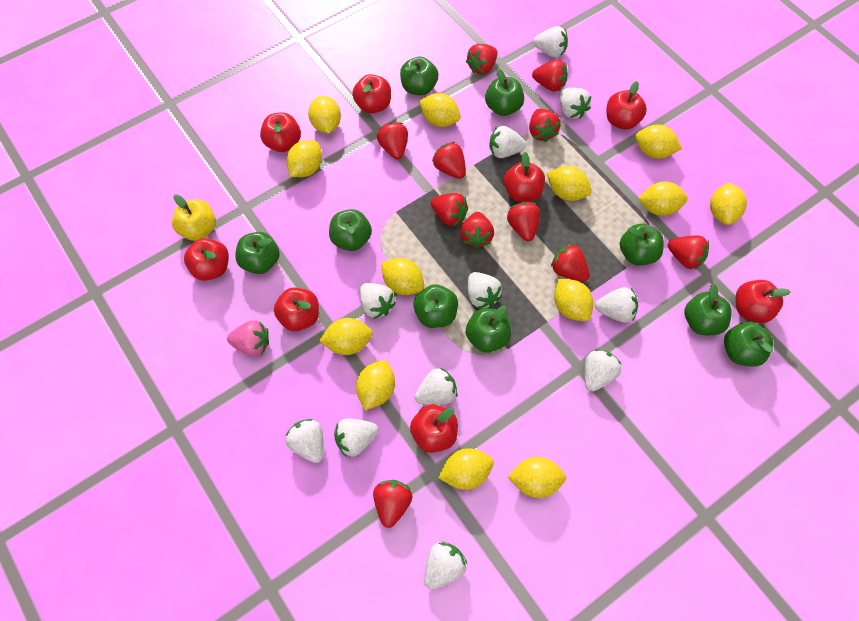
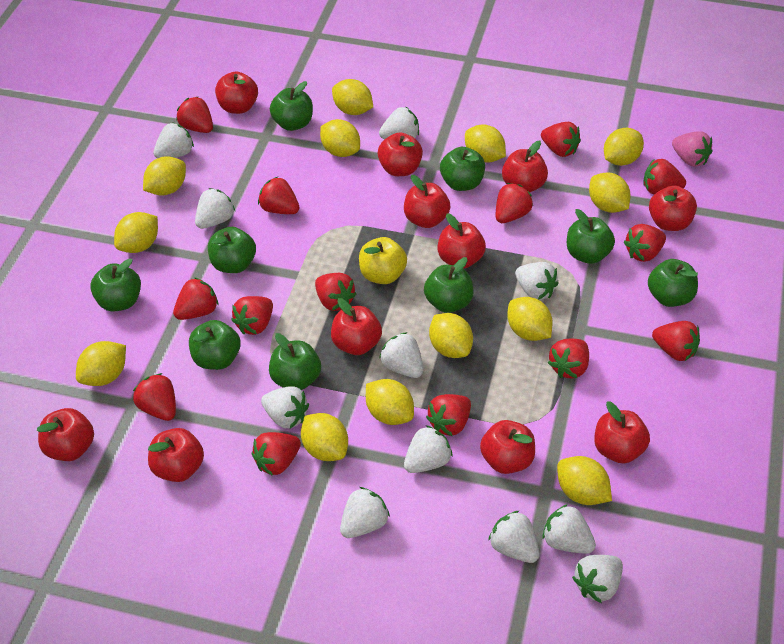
red apple: 8 -> 11
red strawberry: 11 -> 14

